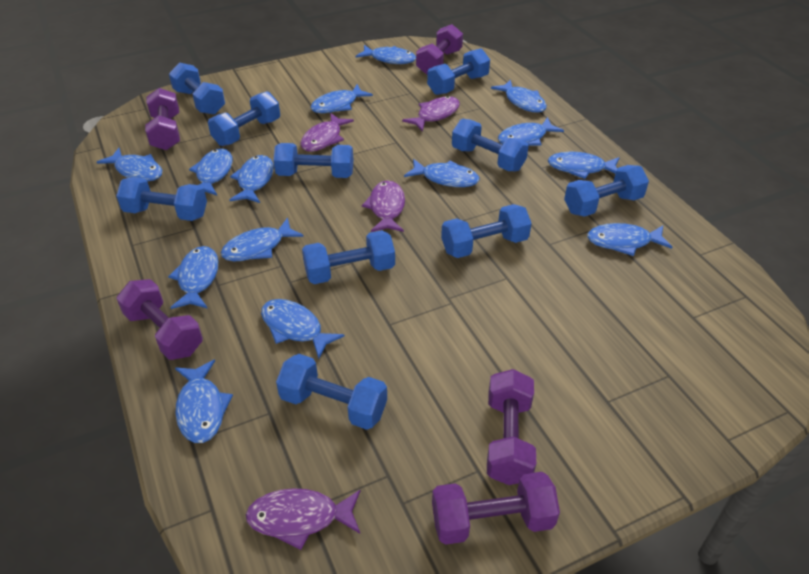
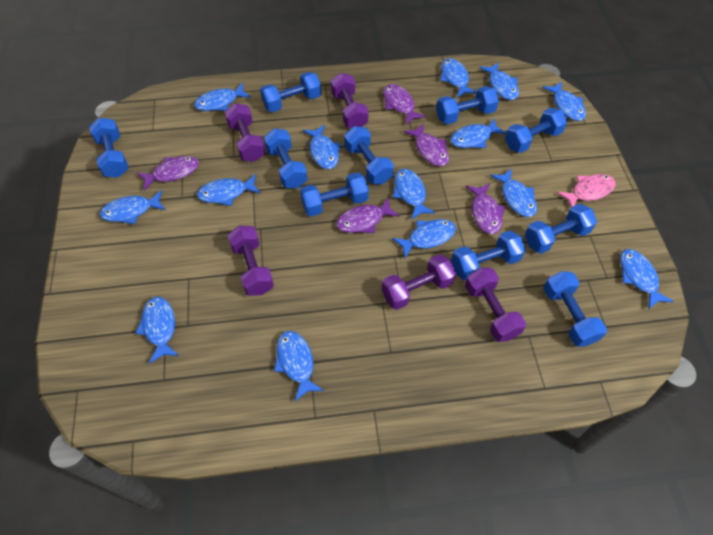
pink fish: 0 -> 1
purple fish: 4 -> 5

